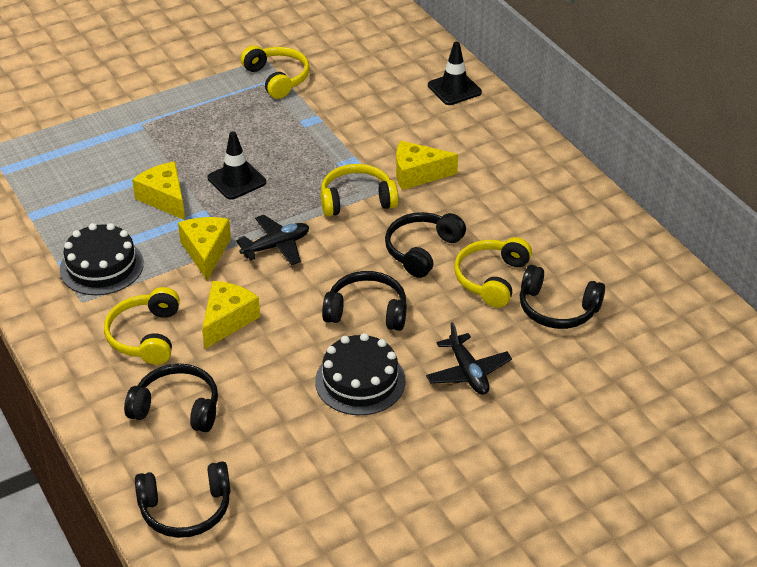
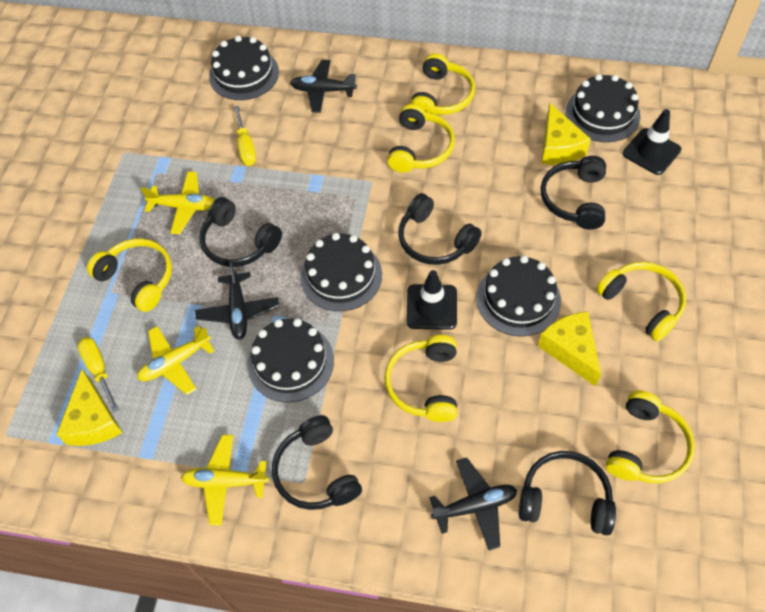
black cake: 2 -> 5
black plane: 2 -> 3
yellow cheese: 4 -> 3
yellow headphones: 4 -> 6
yellow plane: 0 -> 3
yellow screwdriver: 0 -> 2

